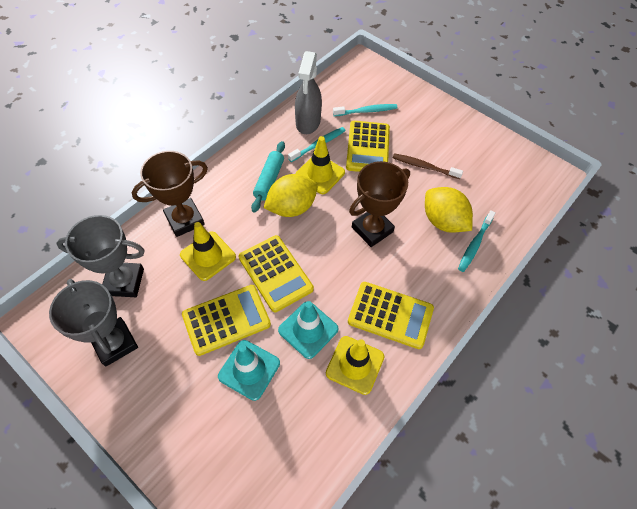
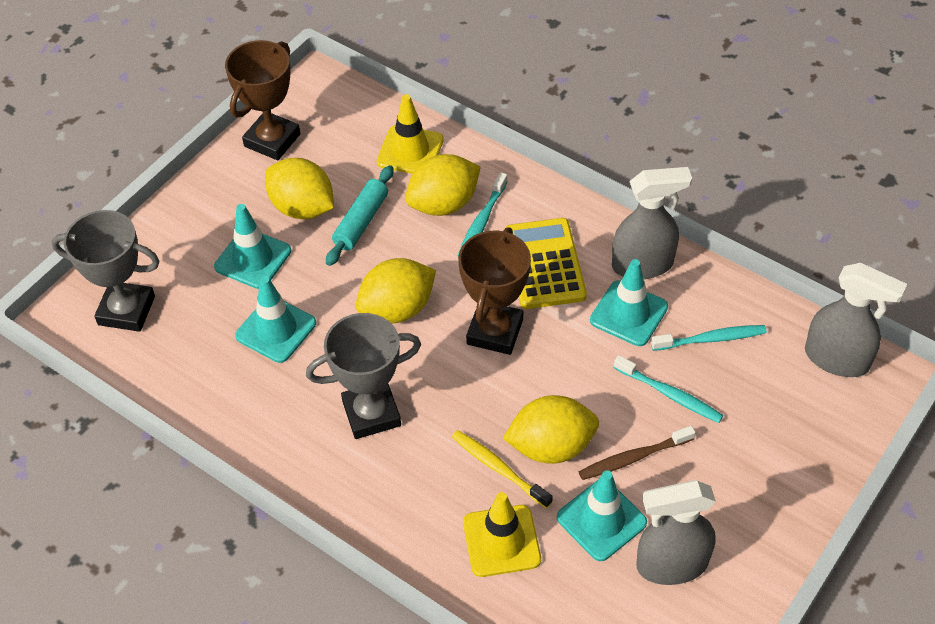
grey spray bottle: 1 -> 3
turquoise traffic cone: 2 -> 4
yellow calculator: 4 -> 1
yellow lemon: 2 -> 4
yellow toothbrush: 0 -> 1
yellow traffic cone: 3 -> 2

